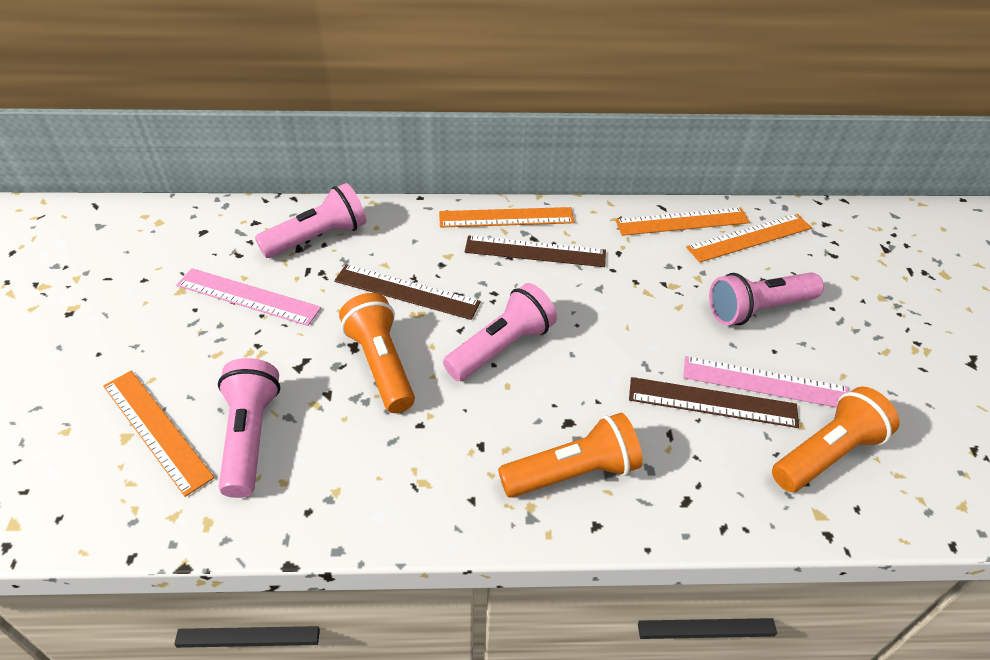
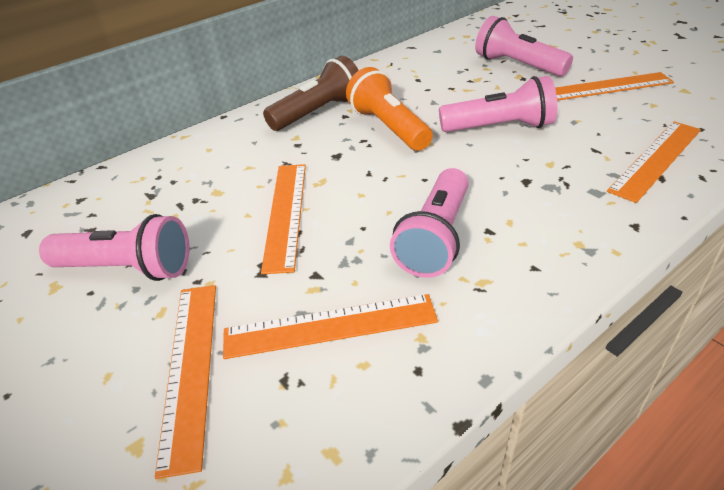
brown flashlight: 0 -> 1
brown ruler: 3 -> 0
orange flashlight: 3 -> 1
orange ruler: 4 -> 5
pink ruler: 2 -> 0

